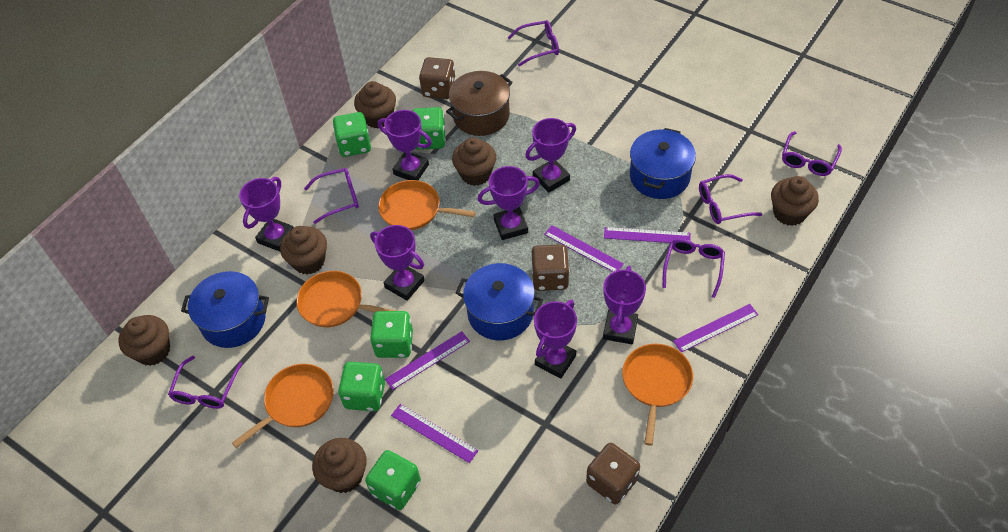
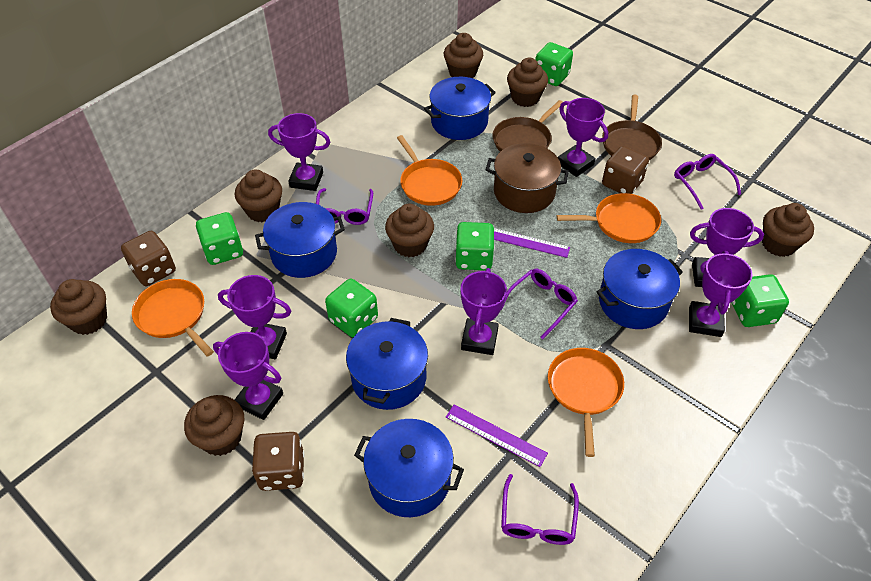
blue pot: 3 -> 5
brown cupcake: 6 -> 7
brown pan: 0 -> 2
purple glasses: 6 -> 4
purple ruler: 5 -> 2

